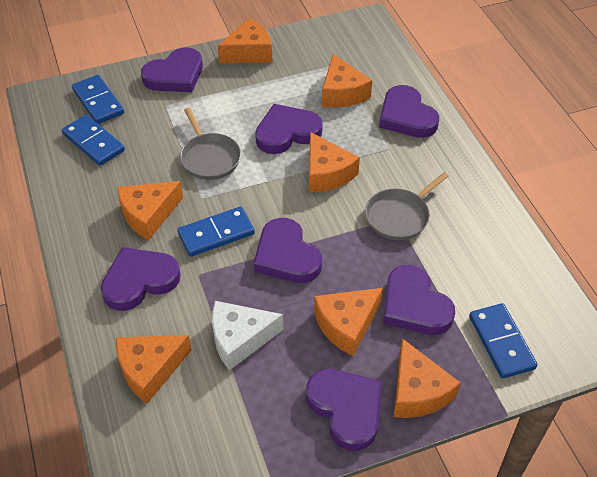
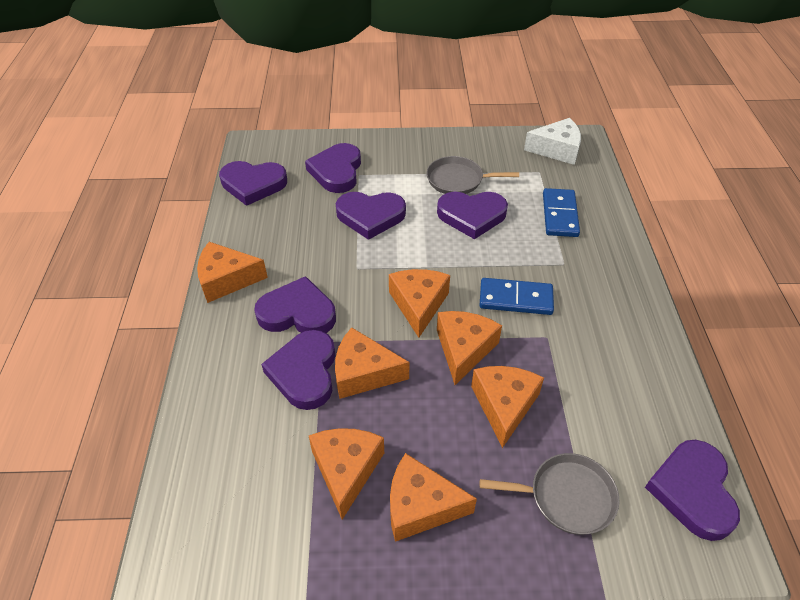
blue domino: 4 -> 2

